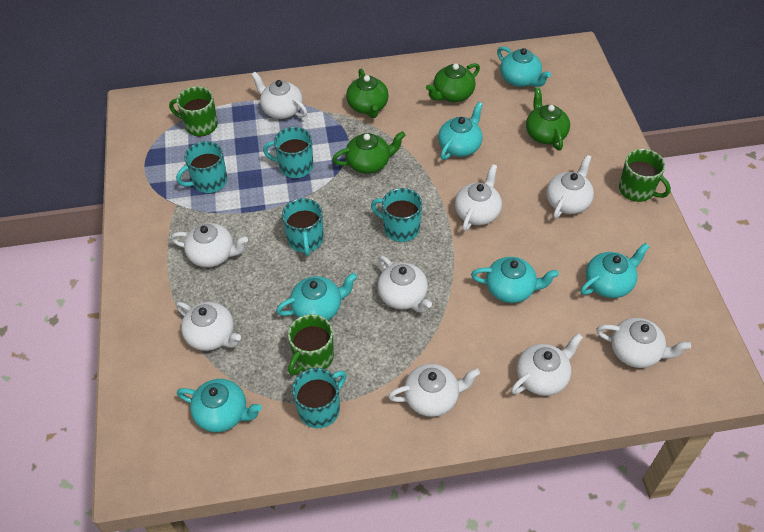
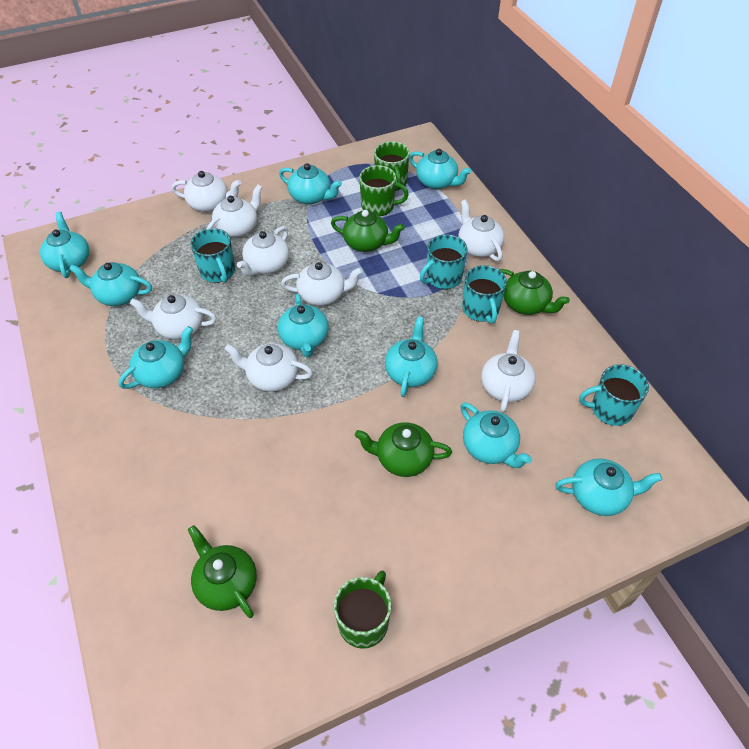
turquoise mug: 5 -> 4
turquoise teapot: 6 -> 9
white teapot: 9 -> 8

